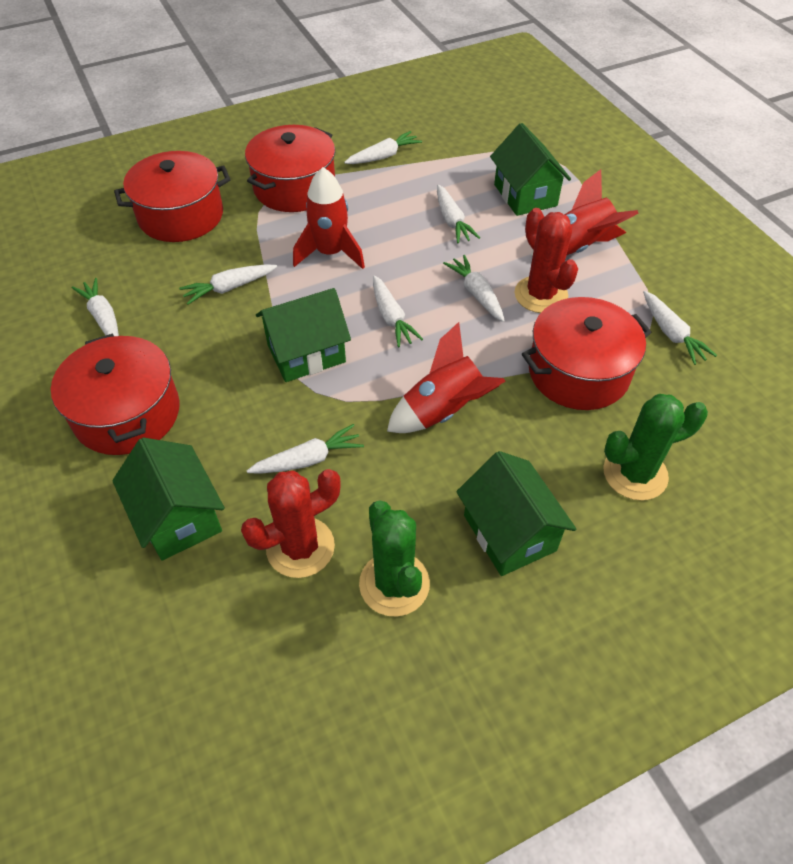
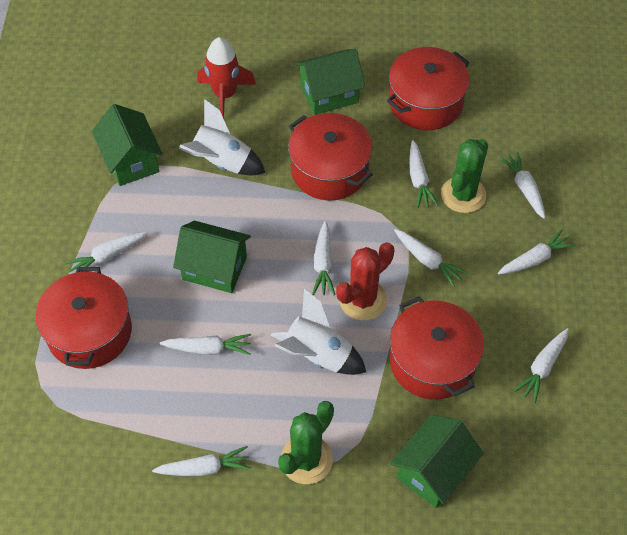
red cactus: 2 -> 1
red rocket: 3 -> 1
white carrot: 8 -> 9
white rocket: 0 -> 2

